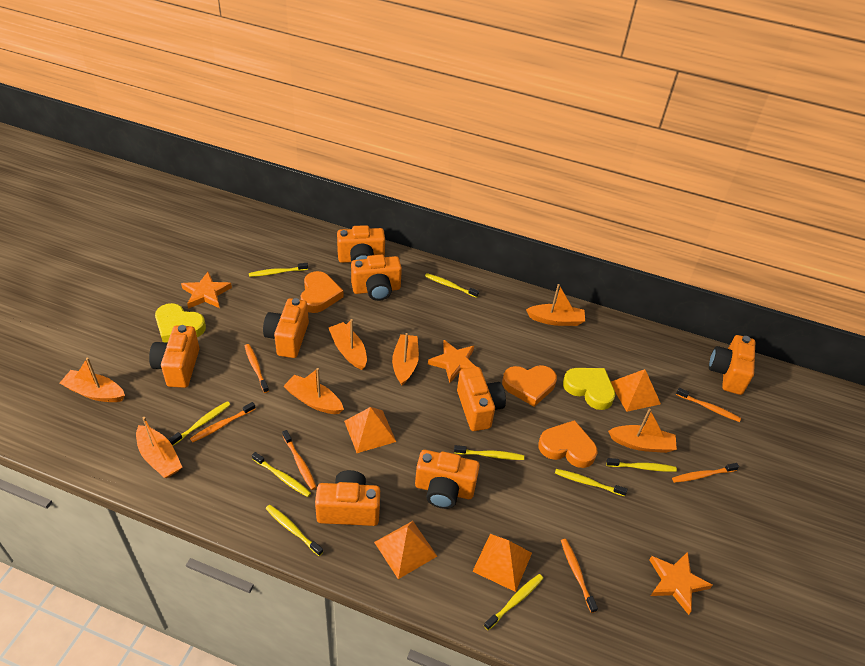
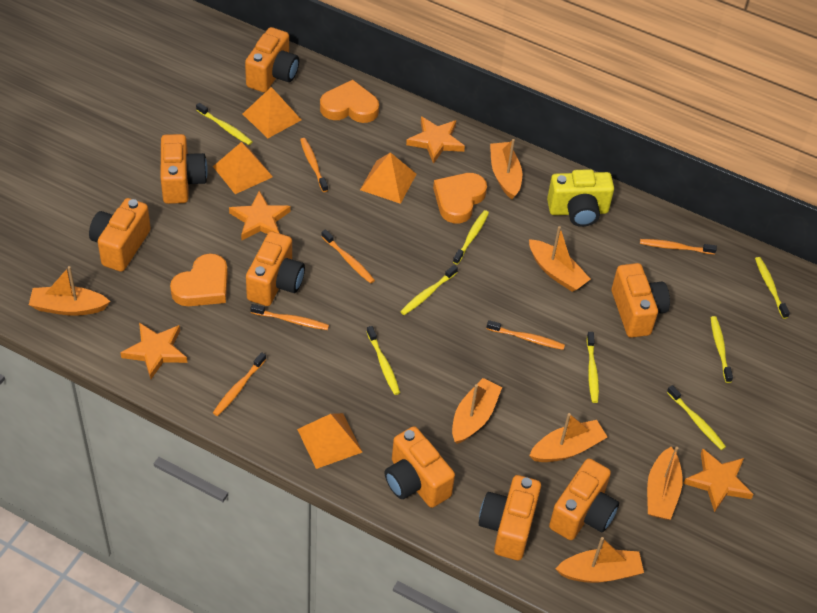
orange star: 3 -> 4
yellow camera: 0 -> 1
yellow heart: 2 -> 0
yellow toothbrush: 9 -> 8

